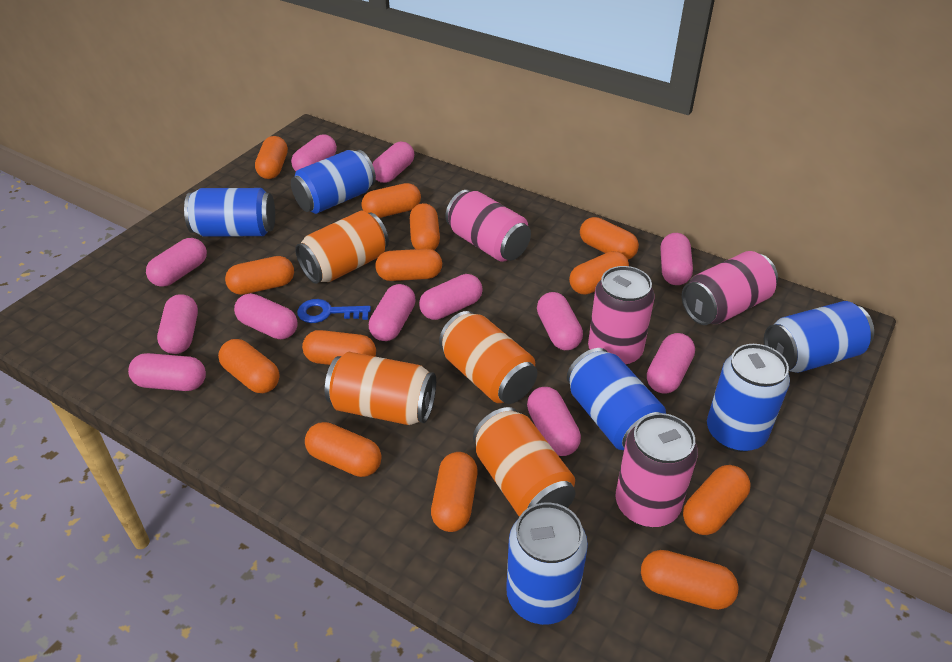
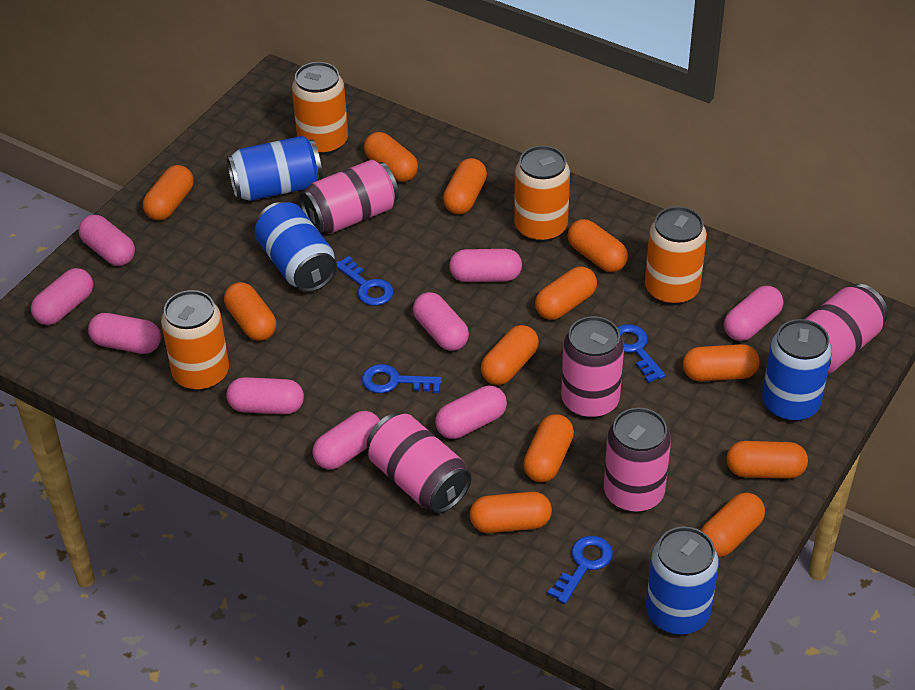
blue can: 6 -> 4
blue key: 1 -> 4
orange capsule: 13 -> 12
pink can: 4 -> 5
pink capsule: 12 -> 9

